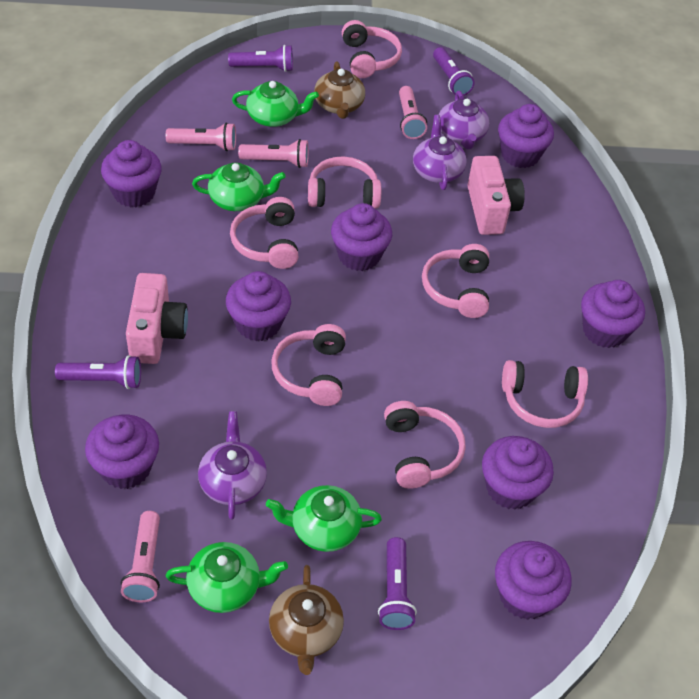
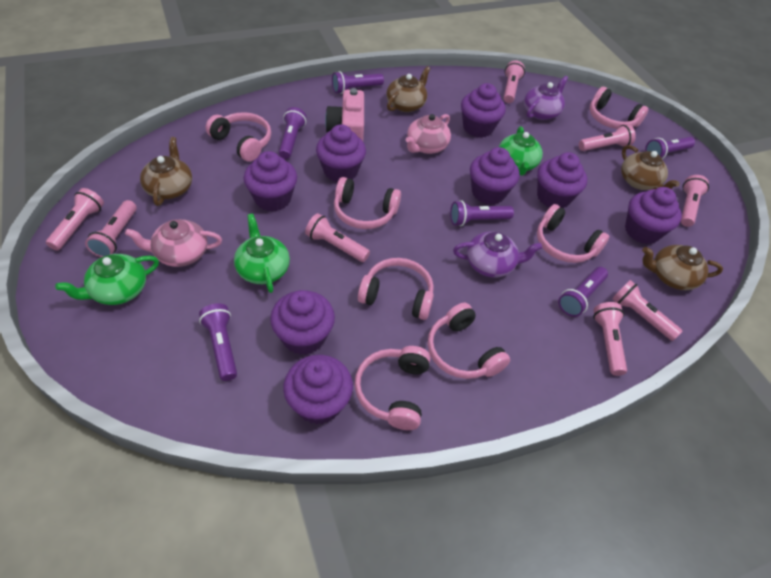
brown teapot: 2 -> 4
green teapot: 4 -> 3
pink camera: 2 -> 1
pink flashlight: 4 -> 8
pink teapot: 0 -> 2
purple flashlight: 4 -> 6
purple teapot: 3 -> 2

